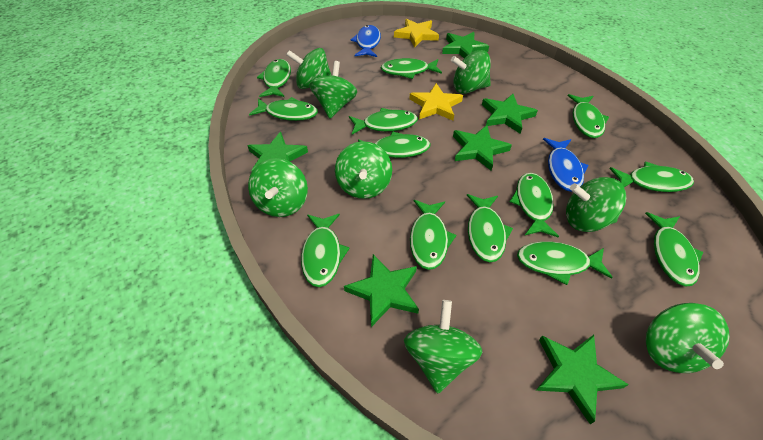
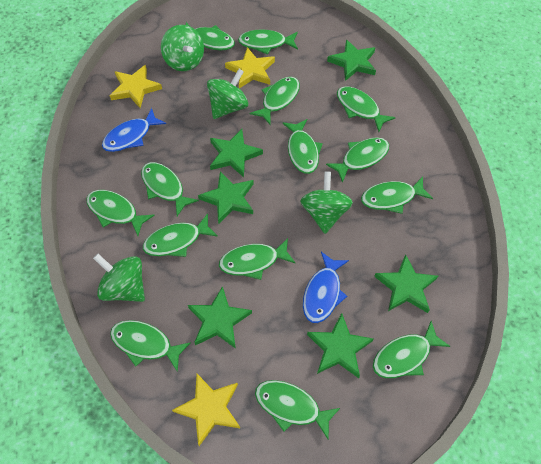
green fish: 13 -> 14
green spinning top: 8 -> 4
yellow star: 2 -> 3

